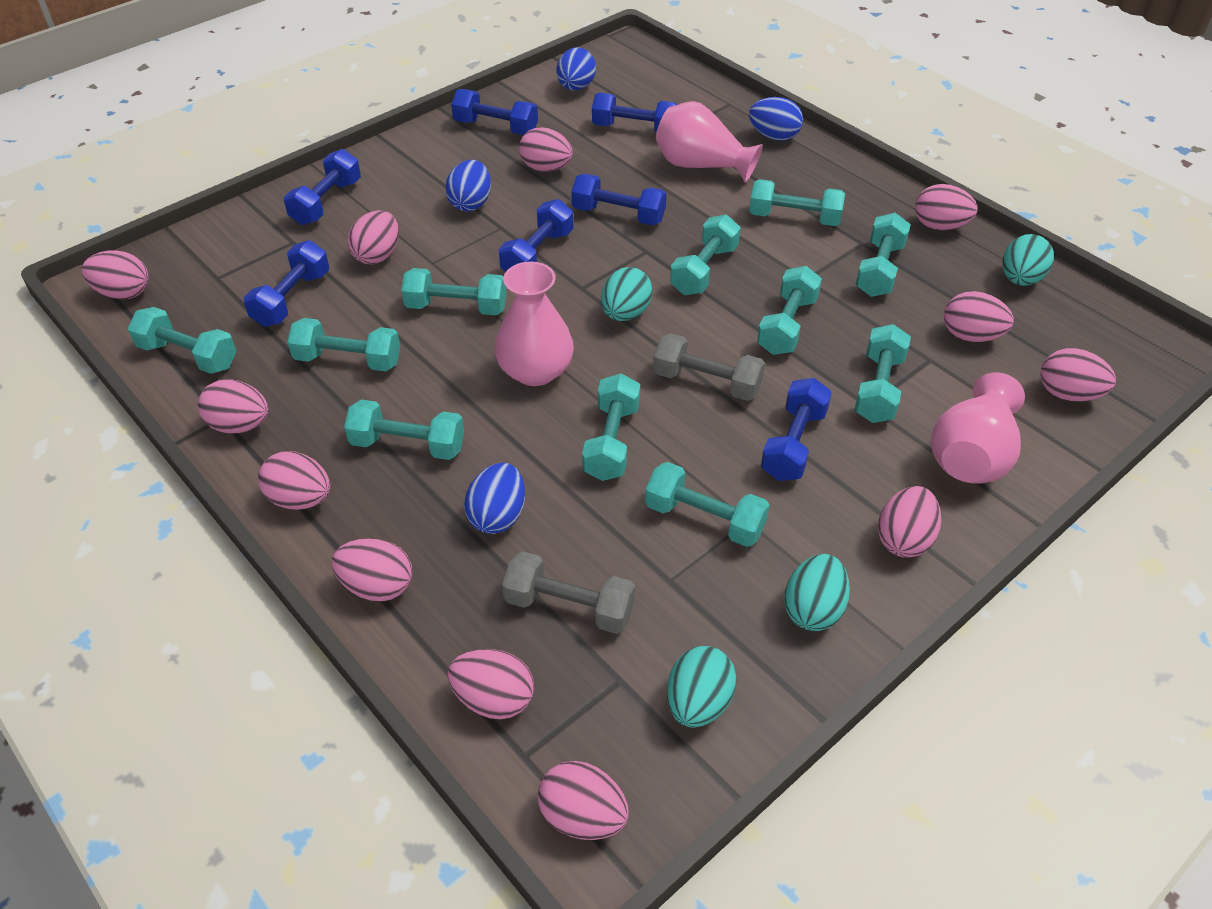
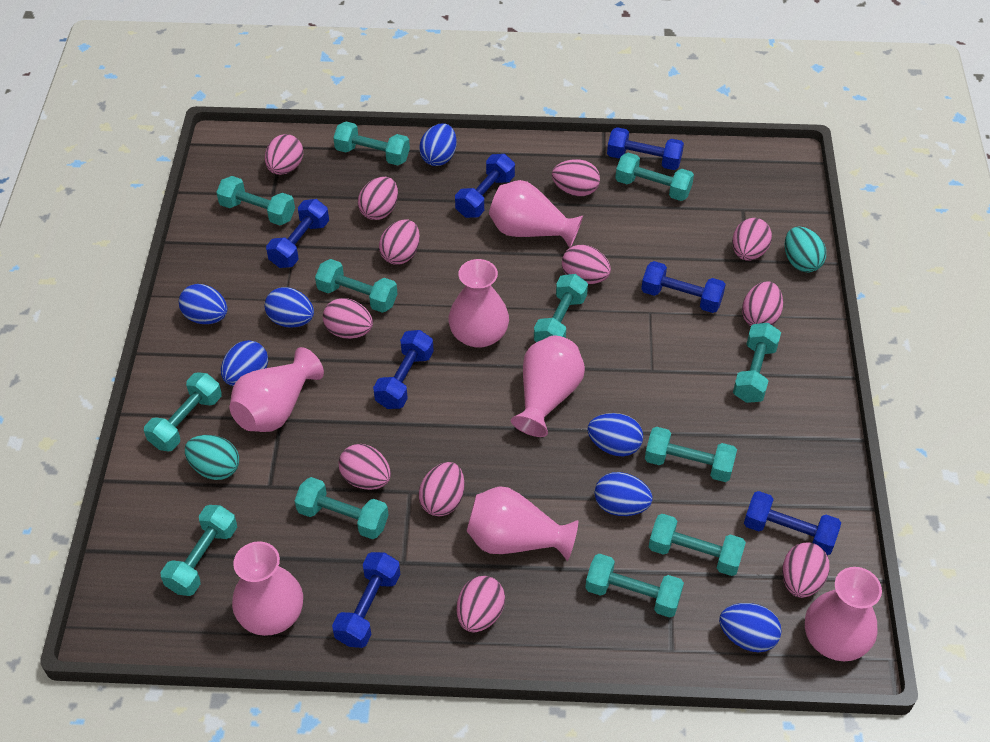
blue egg: 4 -> 7
grey dumbbell: 2 -> 0
pink vase: 3 -> 7
turquoise dumbbell: 11 -> 12
turquoise egg: 4 -> 2

